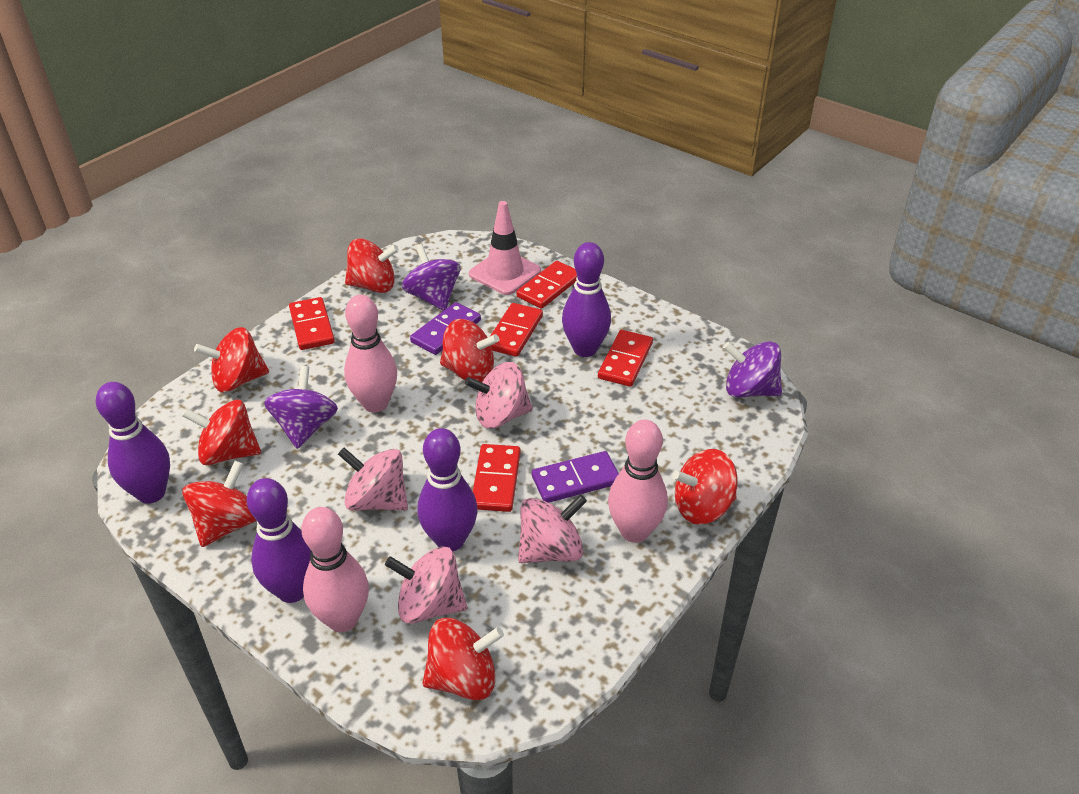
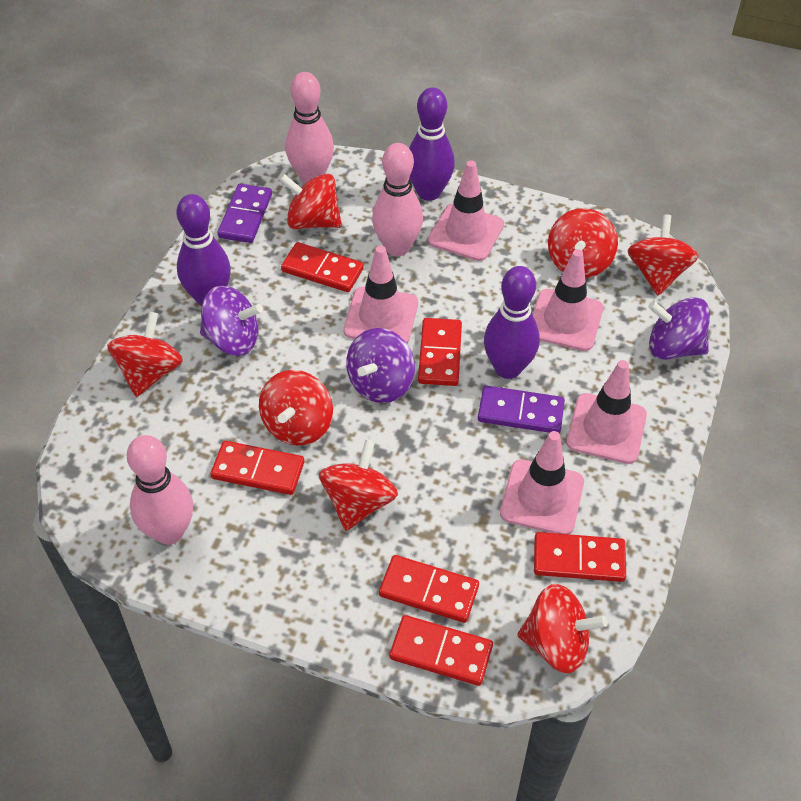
pink spinning top: 4 -> 0
pink traffic cone: 1 -> 5
purple bowling pin: 4 -> 3
red domino: 5 -> 6

